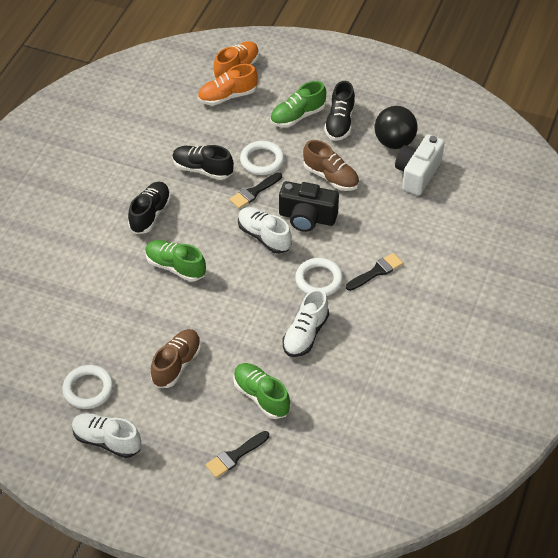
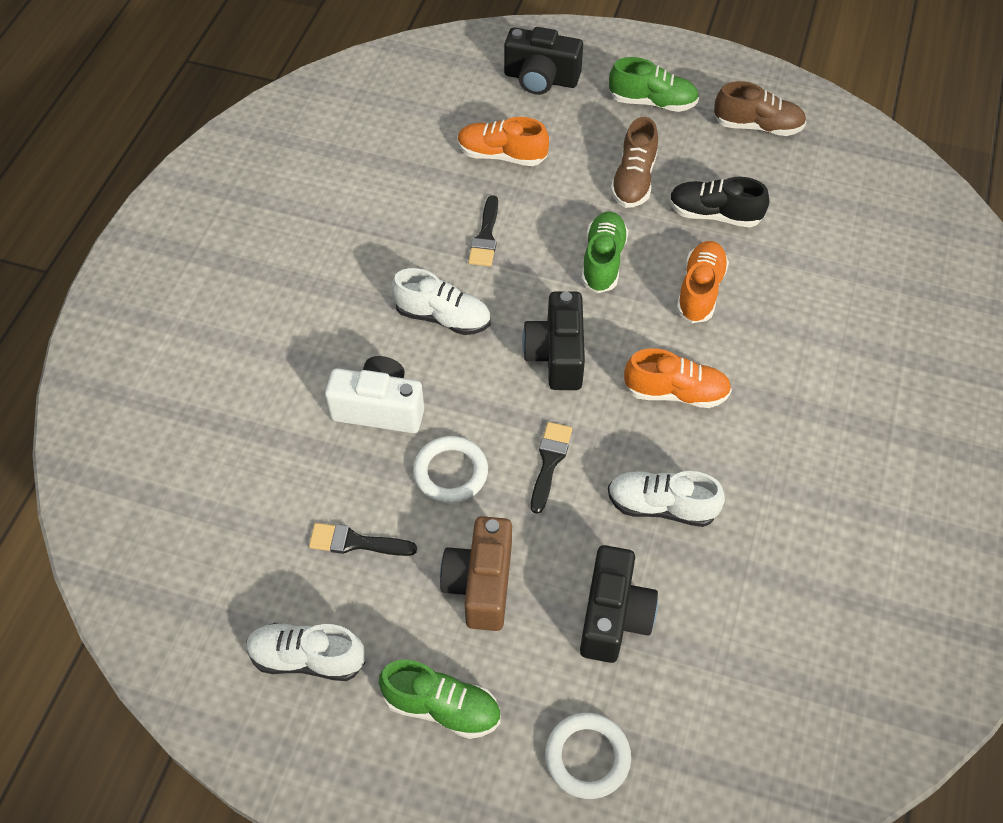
black ball: 1 -> 0
black camera: 1 -> 3
black shoe: 3 -> 1
brown camera: 0 -> 1
orange shoe: 2 -> 3
white ring: 3 -> 2

